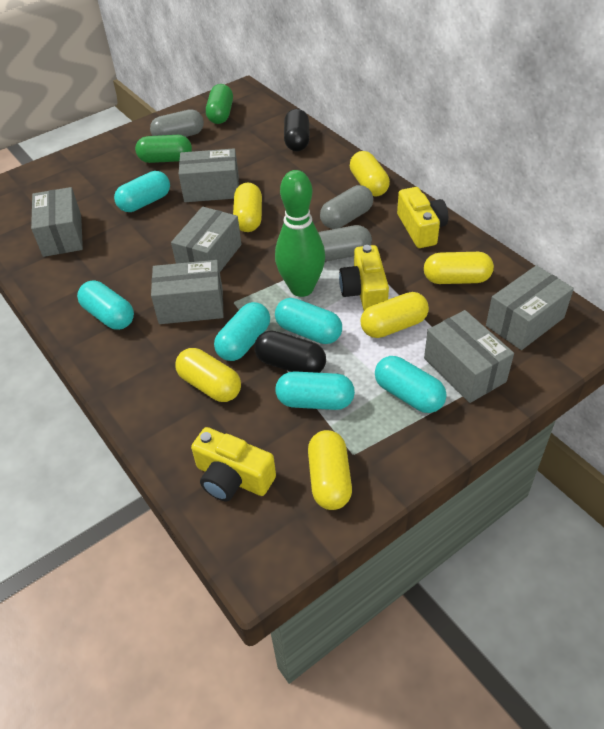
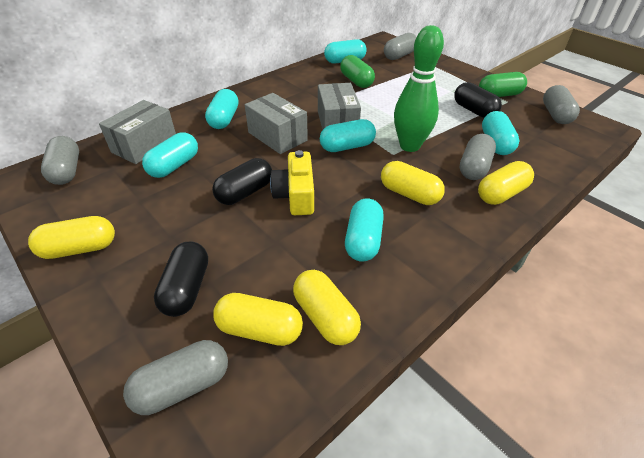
black capsule: 2 -> 3
grey box: 6 -> 3
grey capsule: 3 -> 5
yellow camera: 3 -> 1
yellow capsule: 6 -> 5

